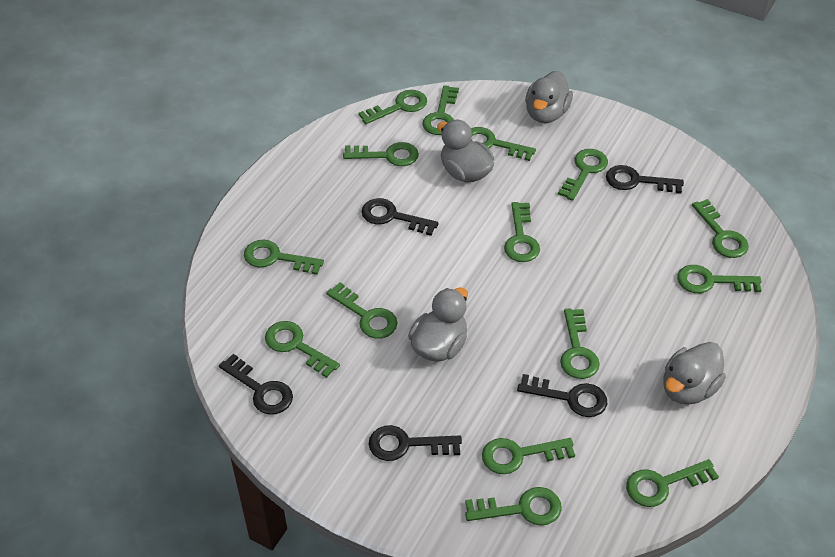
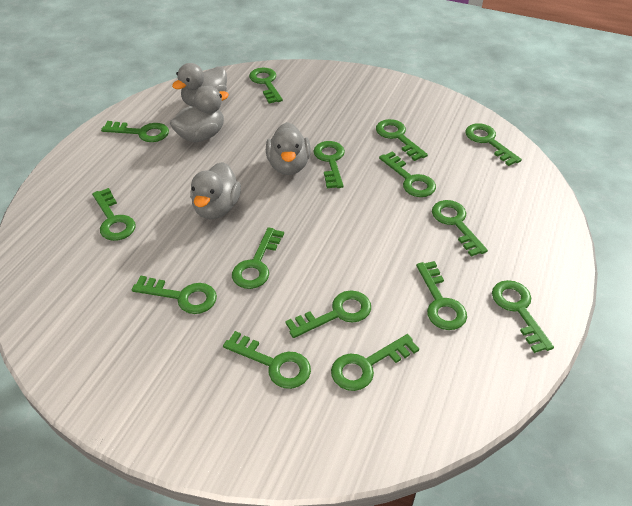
black key: 5 -> 0

